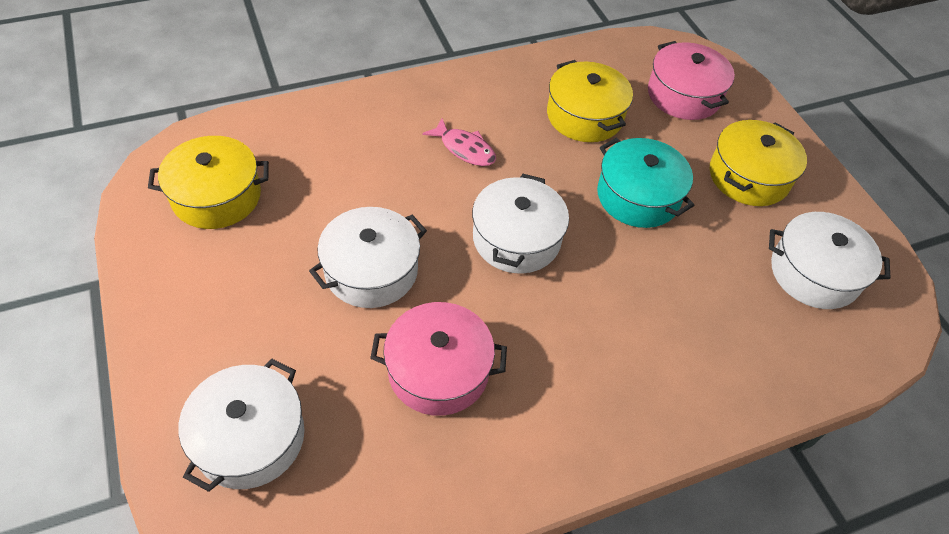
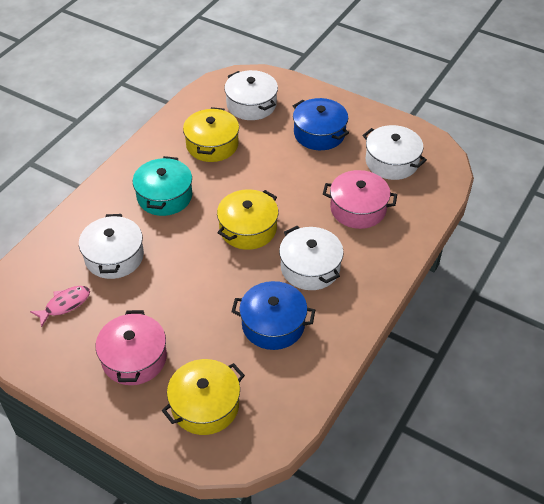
blue pot: 0 -> 2

